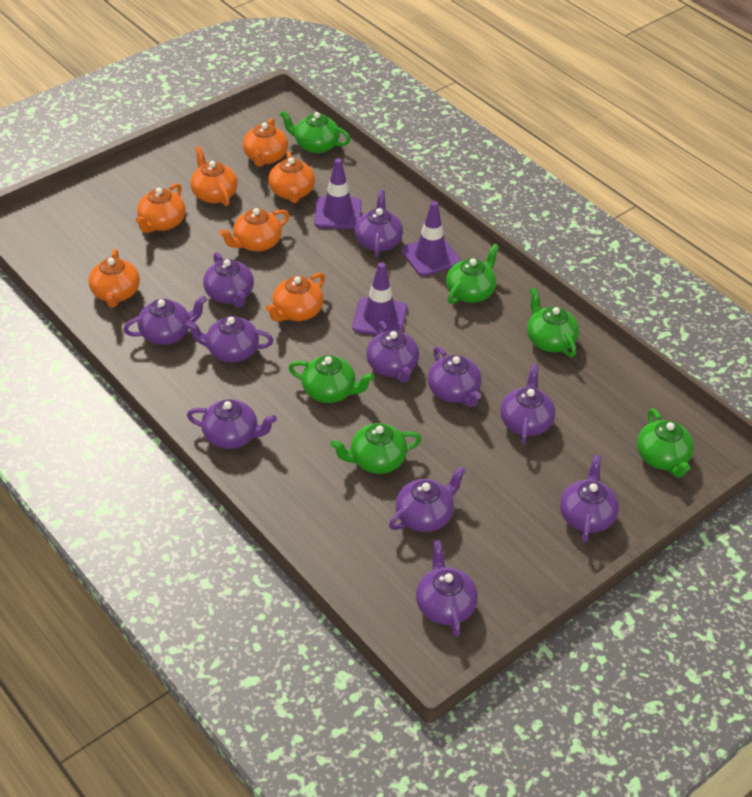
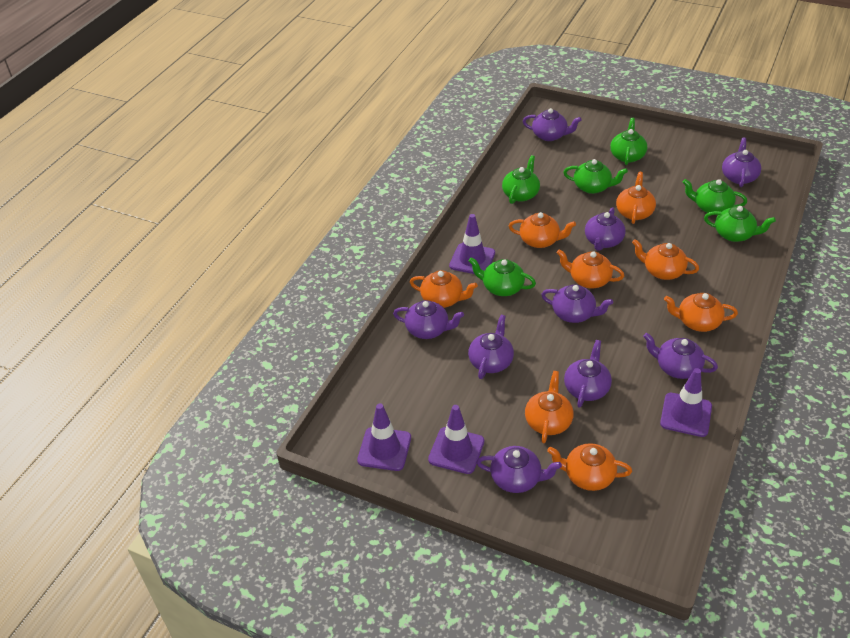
orange teapot: 7 -> 8
purple teapot: 11 -> 9
purple traffic cone: 3 -> 4

